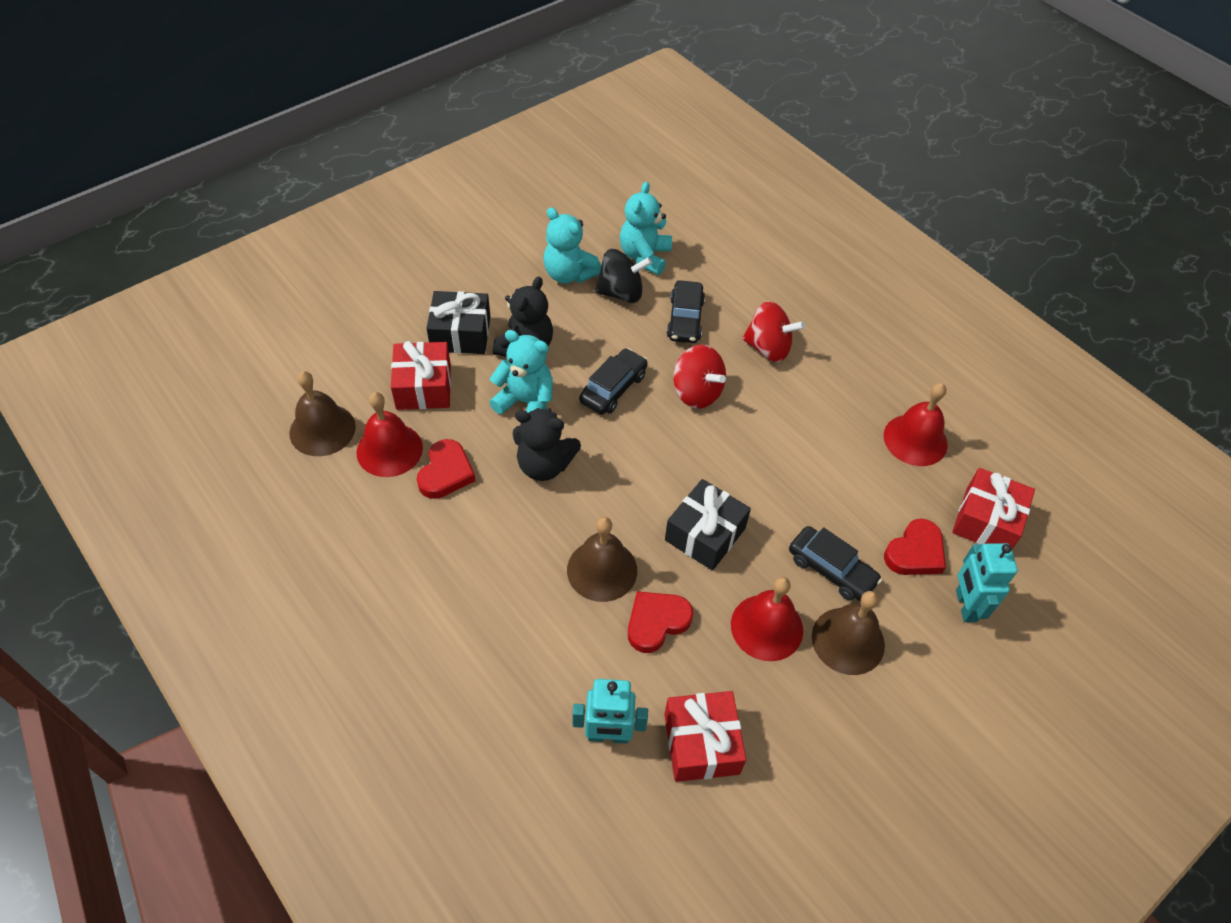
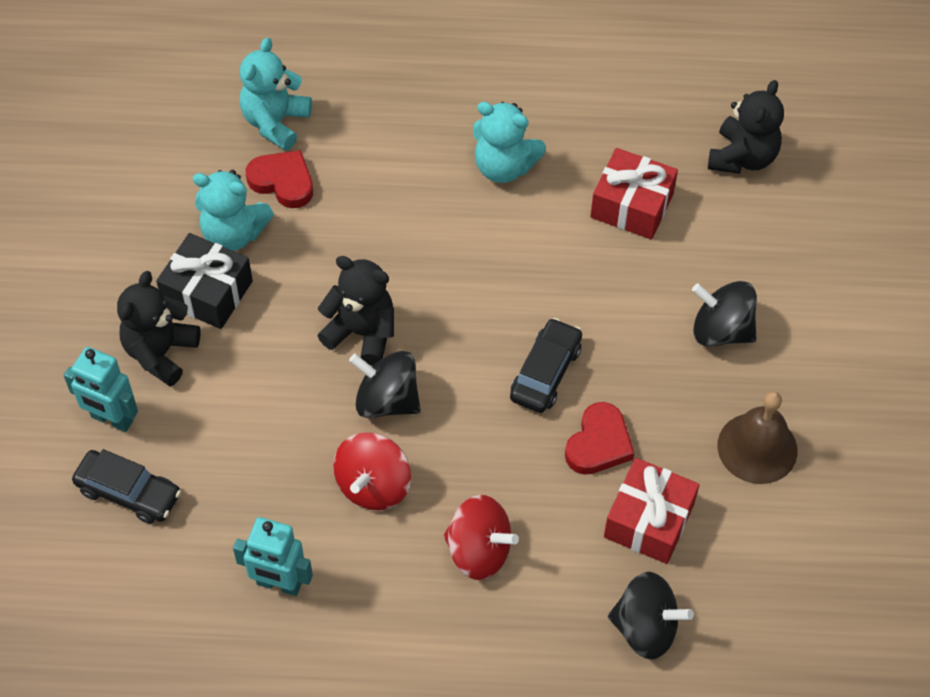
black car: 3 -> 2
black gift: 2 -> 1
black spinning top: 1 -> 3
black teddy bear: 2 -> 3
brown bell: 3 -> 1
red bell: 3 -> 0
red gift: 3 -> 2
red heart: 3 -> 2

